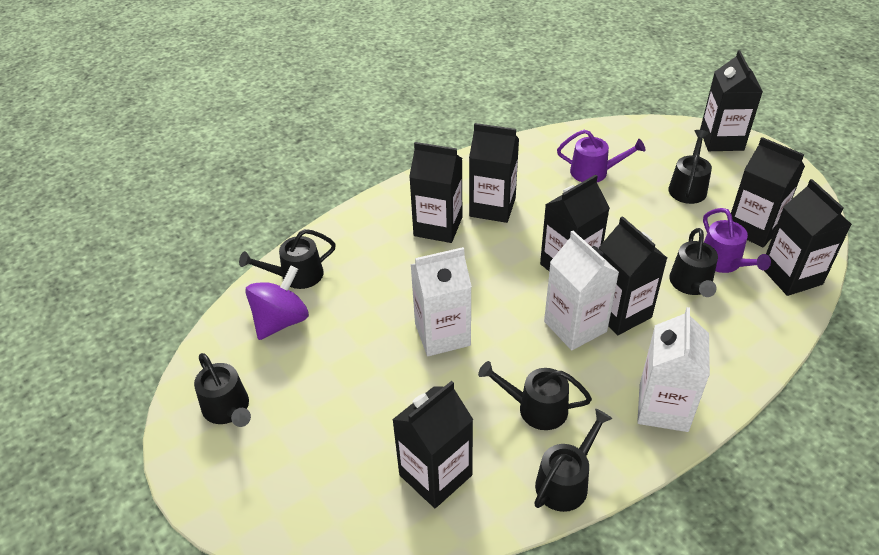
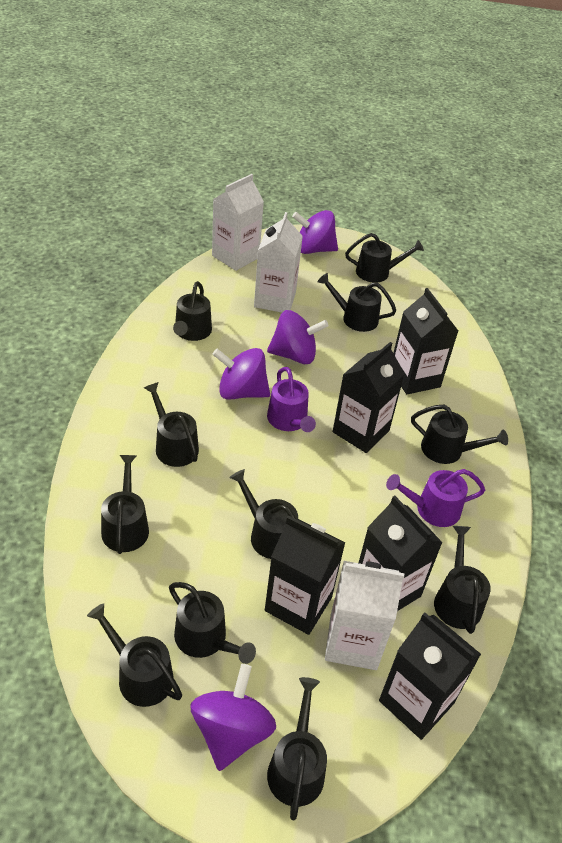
black carton: 8 -> 5
black watering can: 6 -> 11
purple spinning top: 1 -> 4

